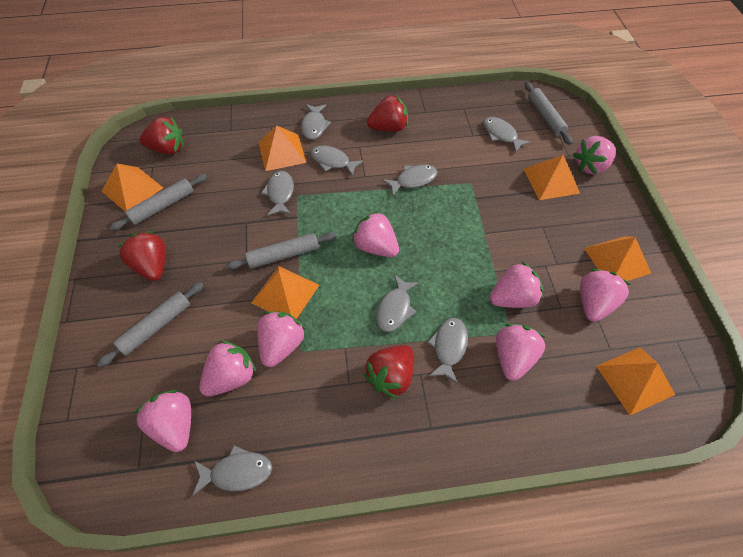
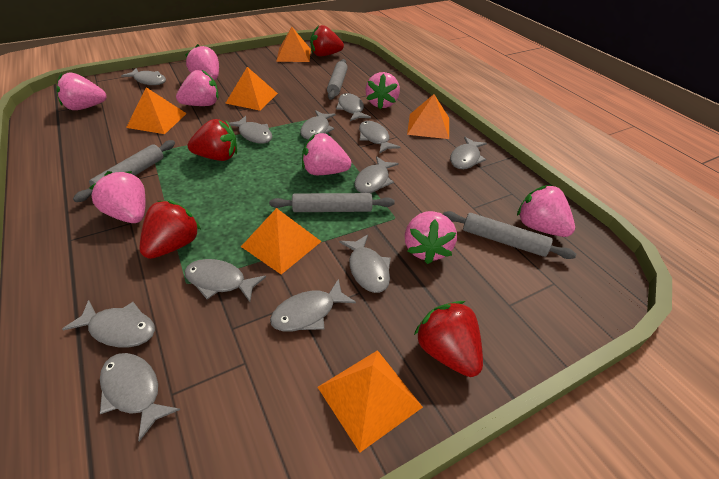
grey fish: 8 -> 12

